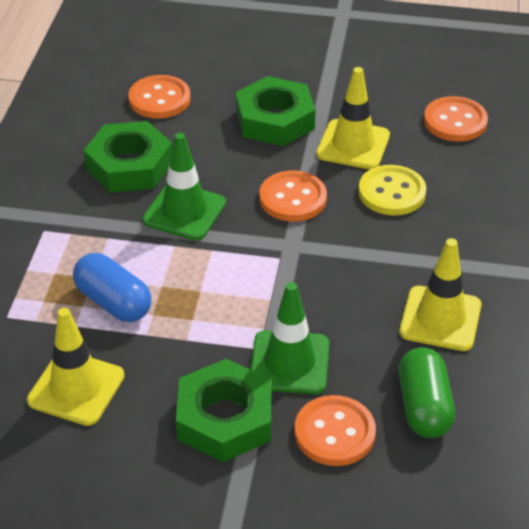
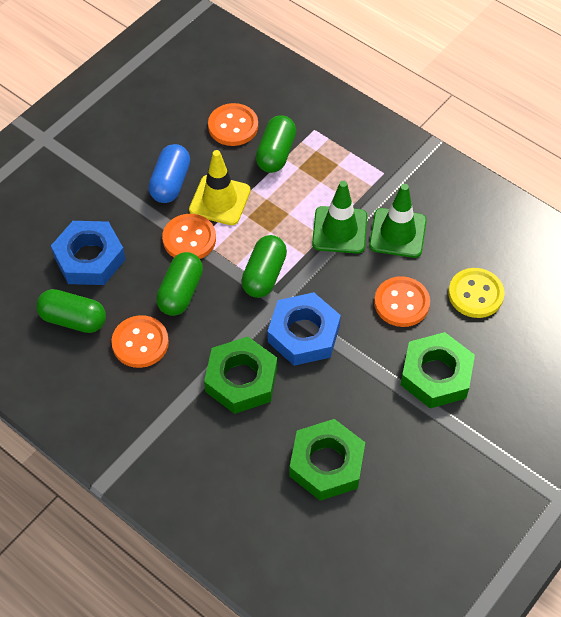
blue nut: 0 -> 2
green capsule: 1 -> 4
yellow traffic cone: 3 -> 1

